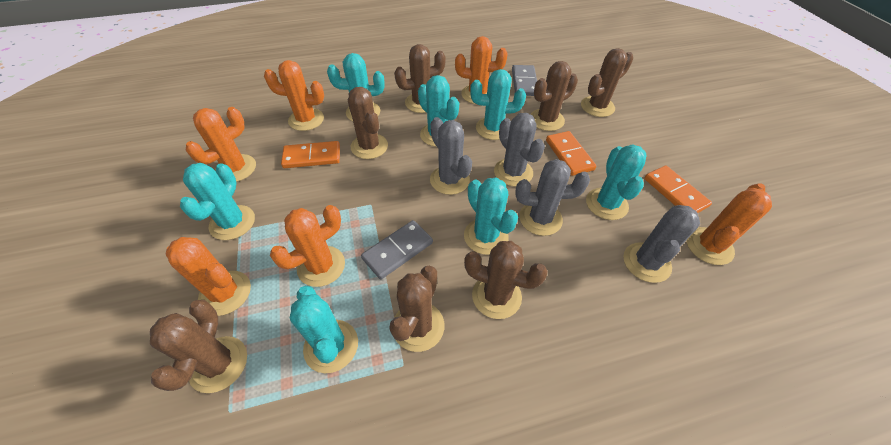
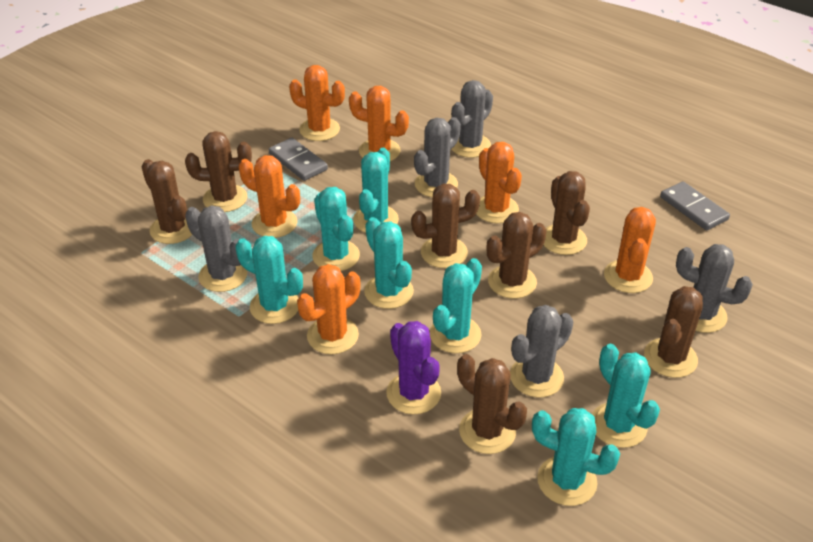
grey cactus: 4 -> 5
orange domino: 3 -> 0
purple cactus: 0 -> 1

